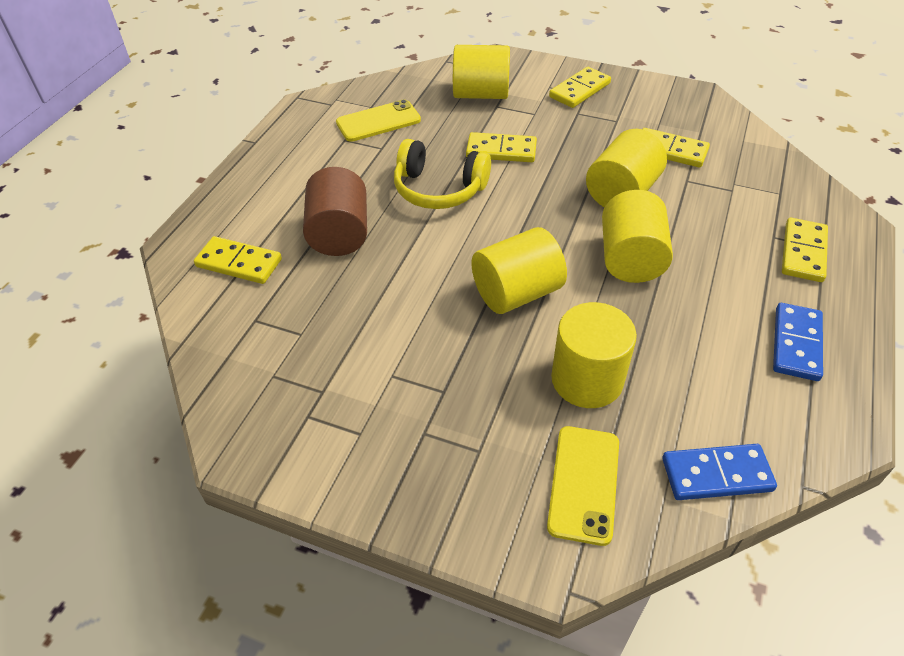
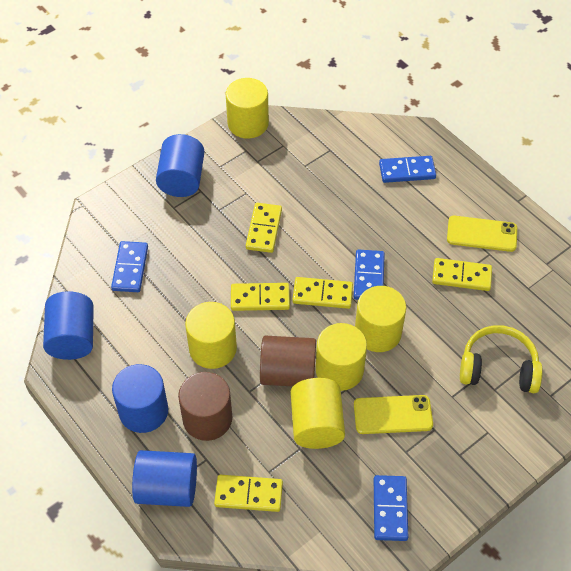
blue cylinder: 0 -> 4
blue domino: 2 -> 4
brown cylinder: 1 -> 2

